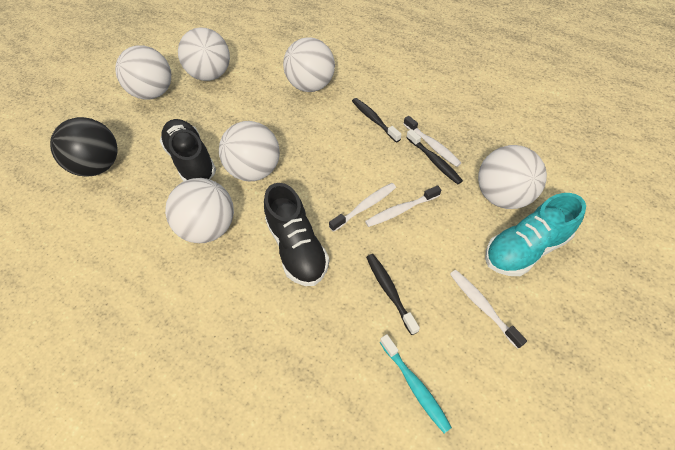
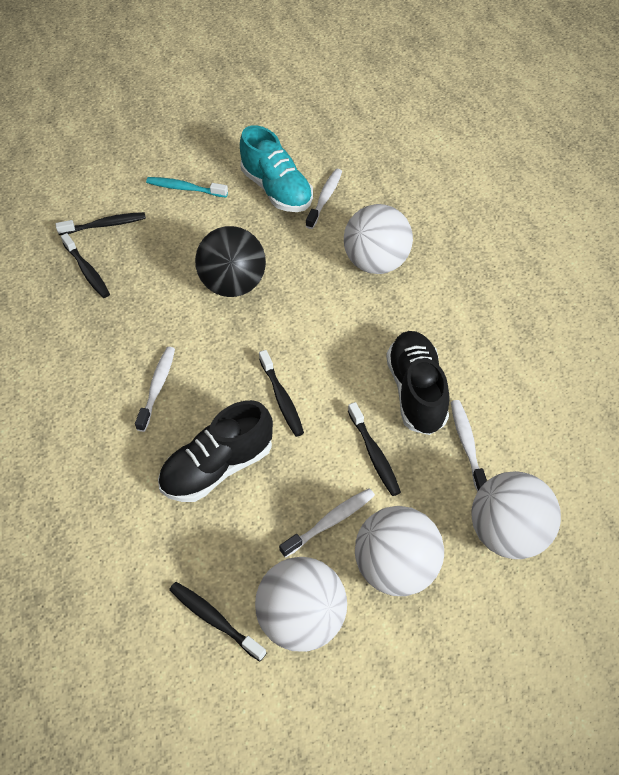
black toothbrush: 3 -> 5
white ball: 6 -> 4

